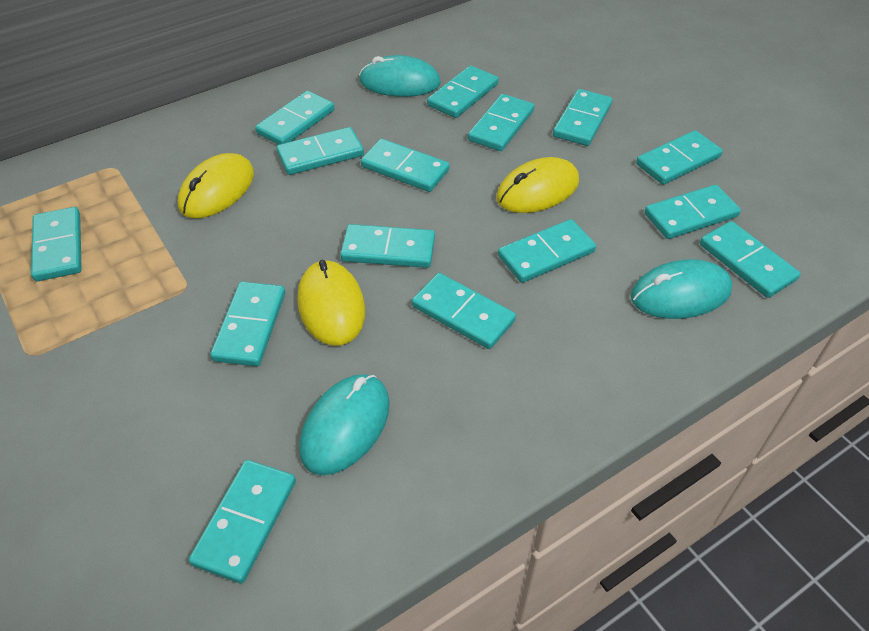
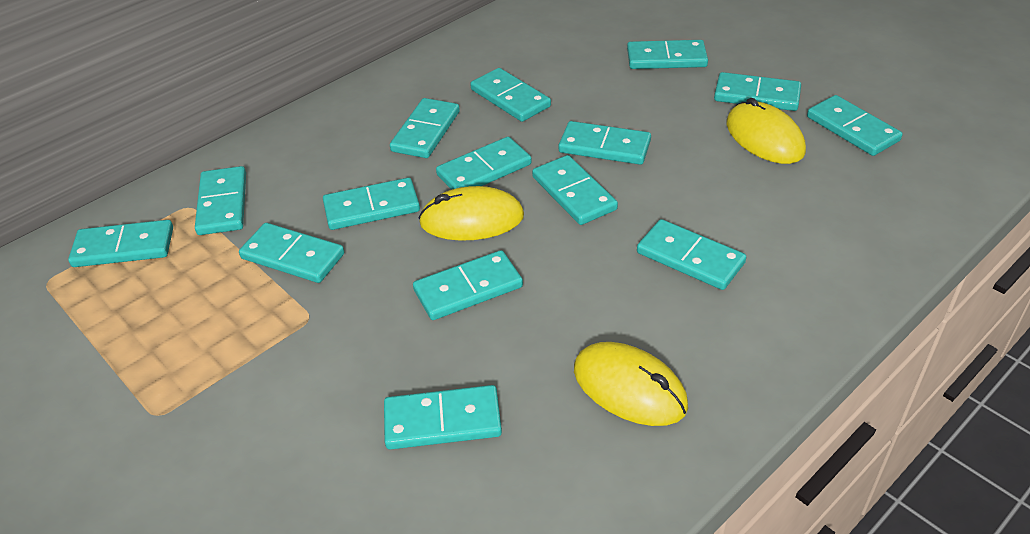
turquoise mouse: 3 -> 0

